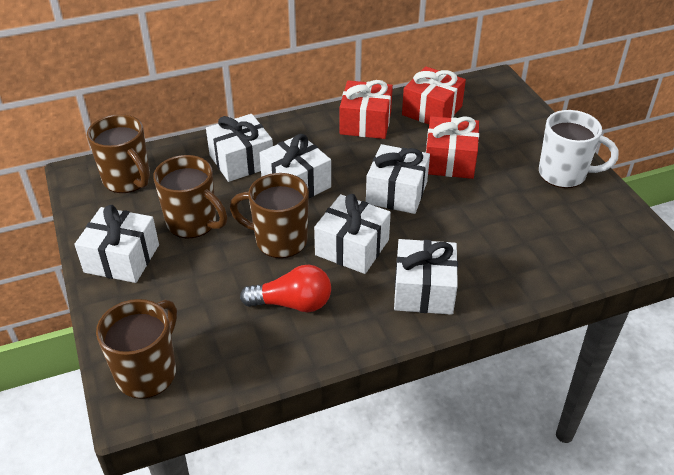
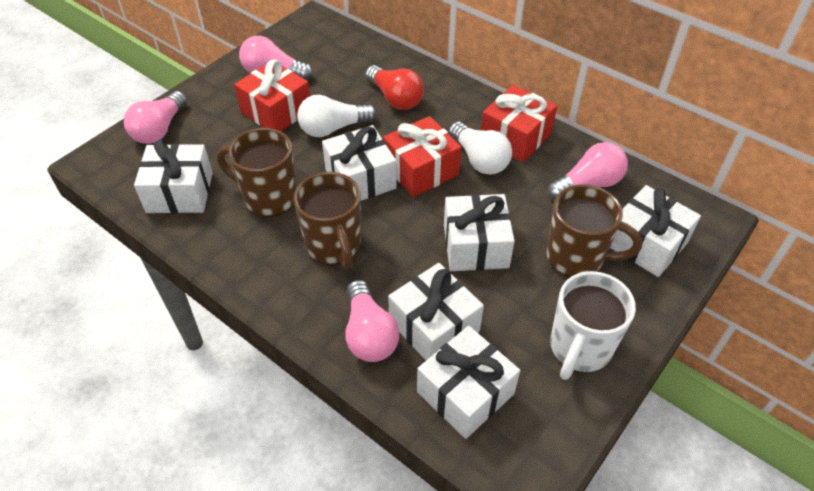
brown mug: 4 -> 3
pink light bulb: 0 -> 4
white light bulb: 0 -> 2

